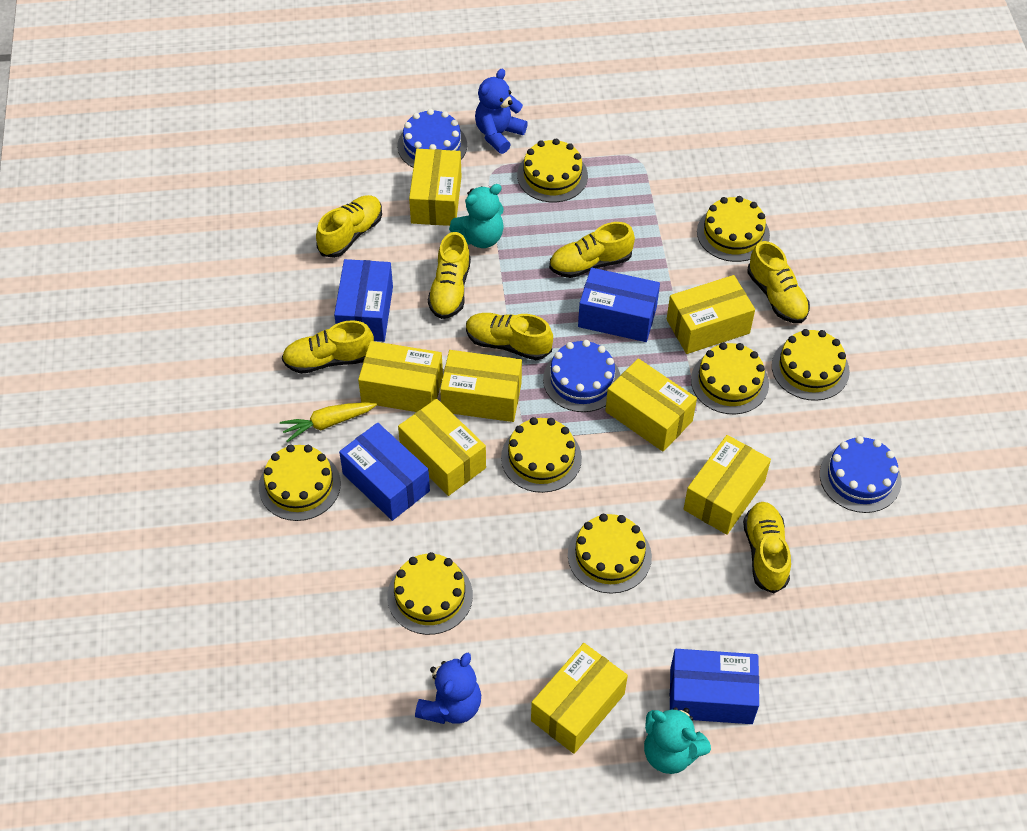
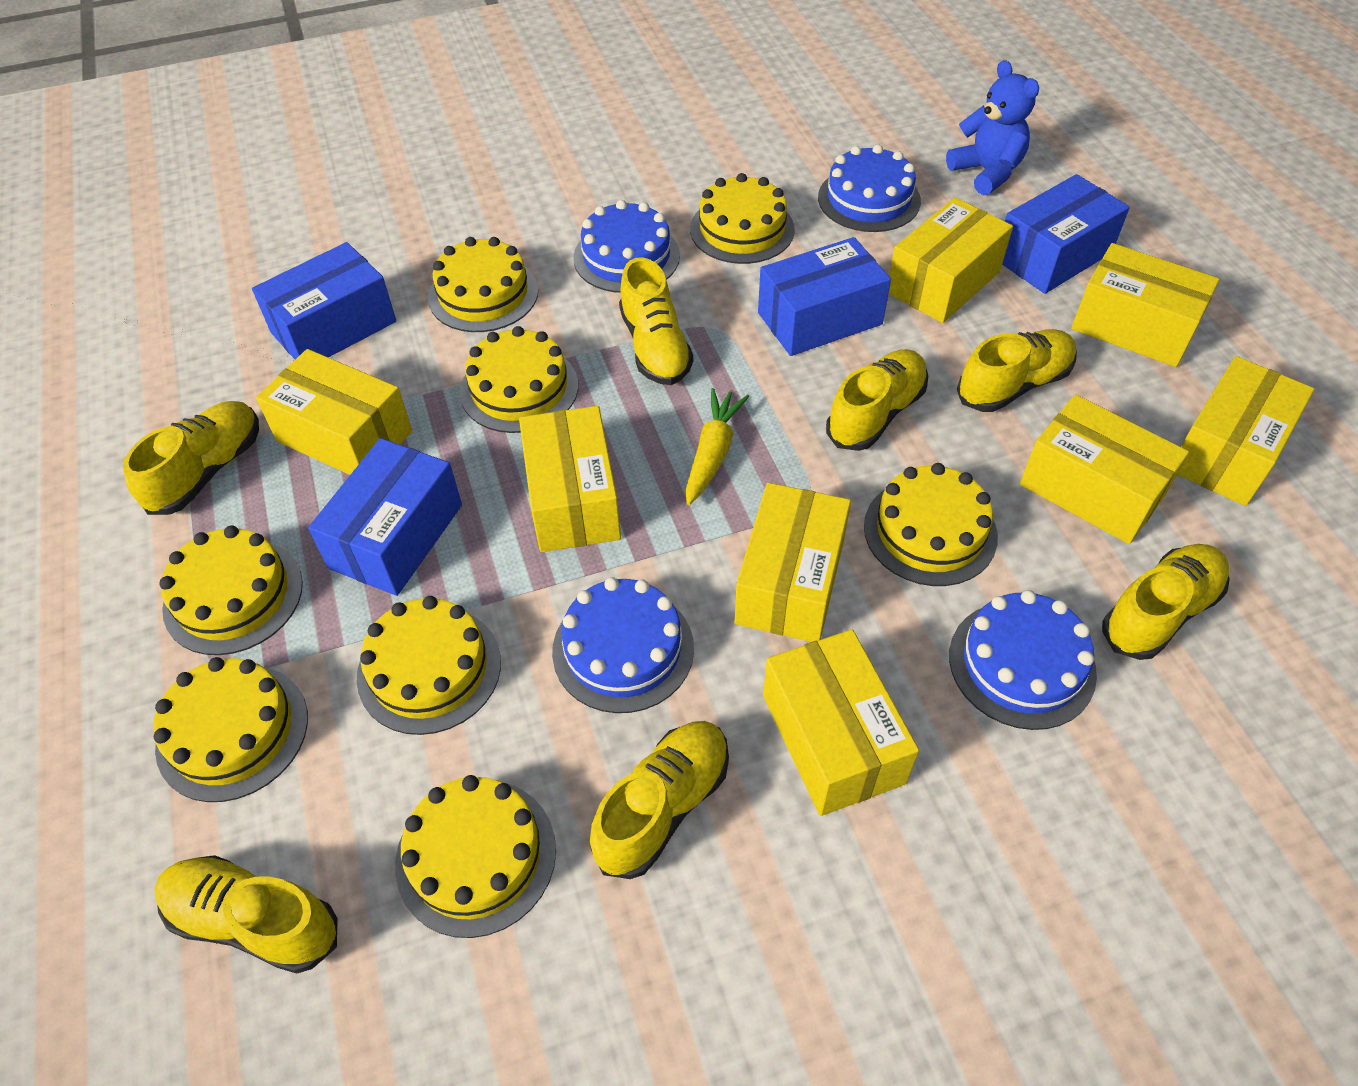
blue cake: 3 -> 4
blue teddy bear: 2 -> 1
turquoise teddy bear: 2 -> 0

